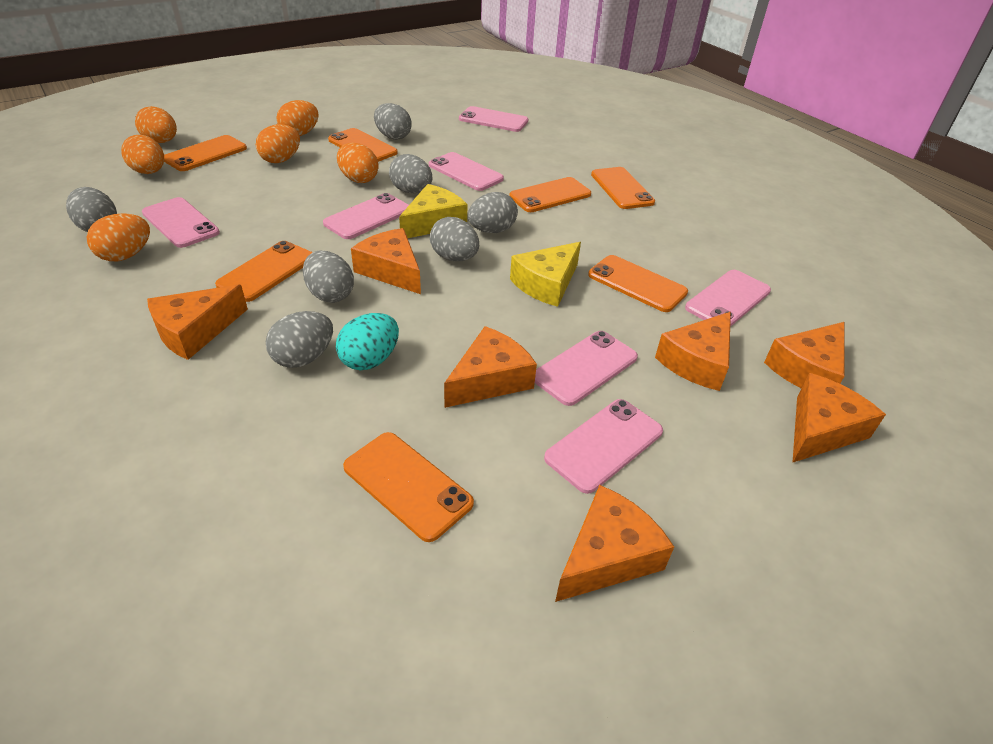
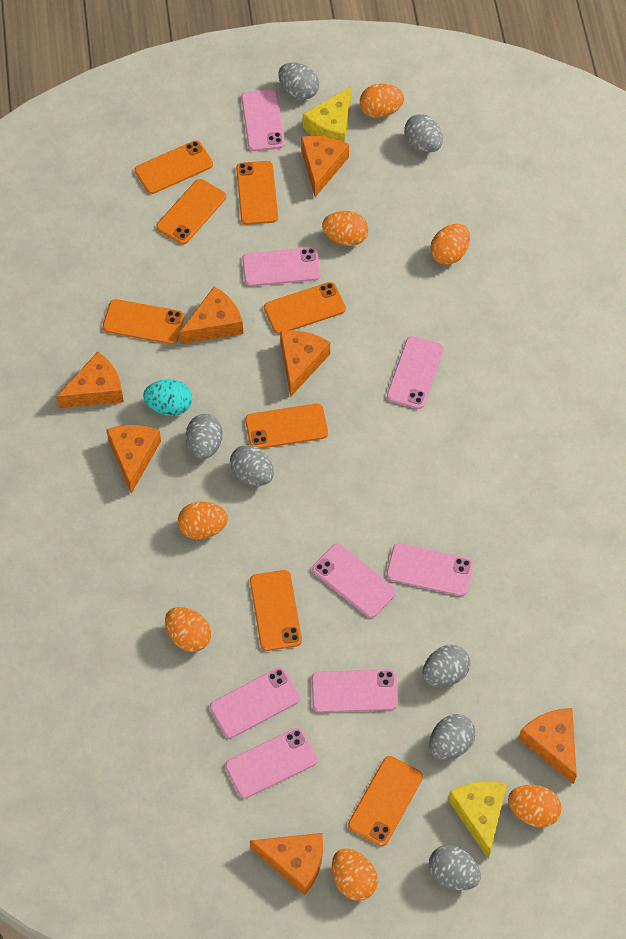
orange egg: 6 -> 7
orange phone: 7 -> 8
pink phone: 7 -> 8

